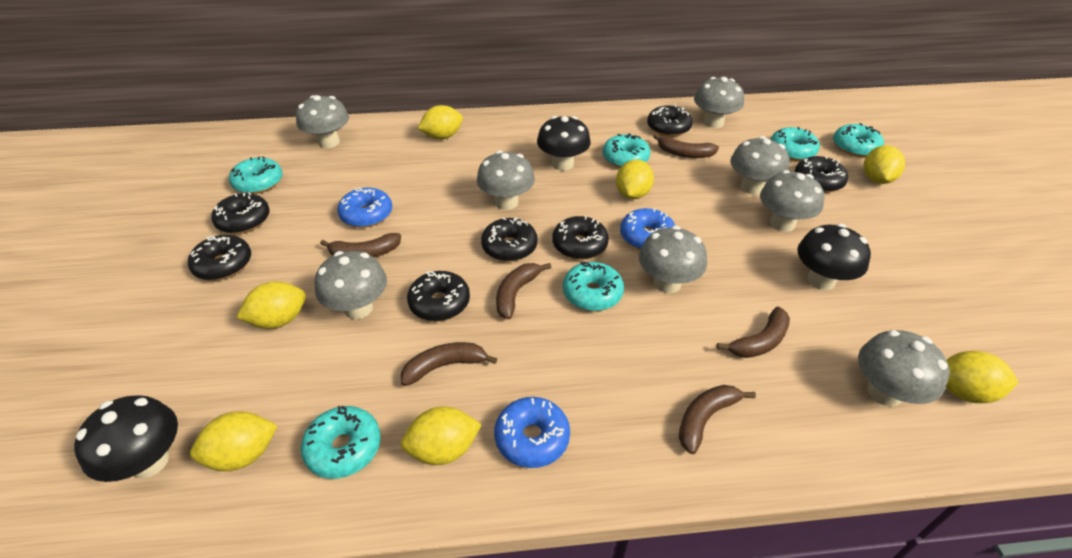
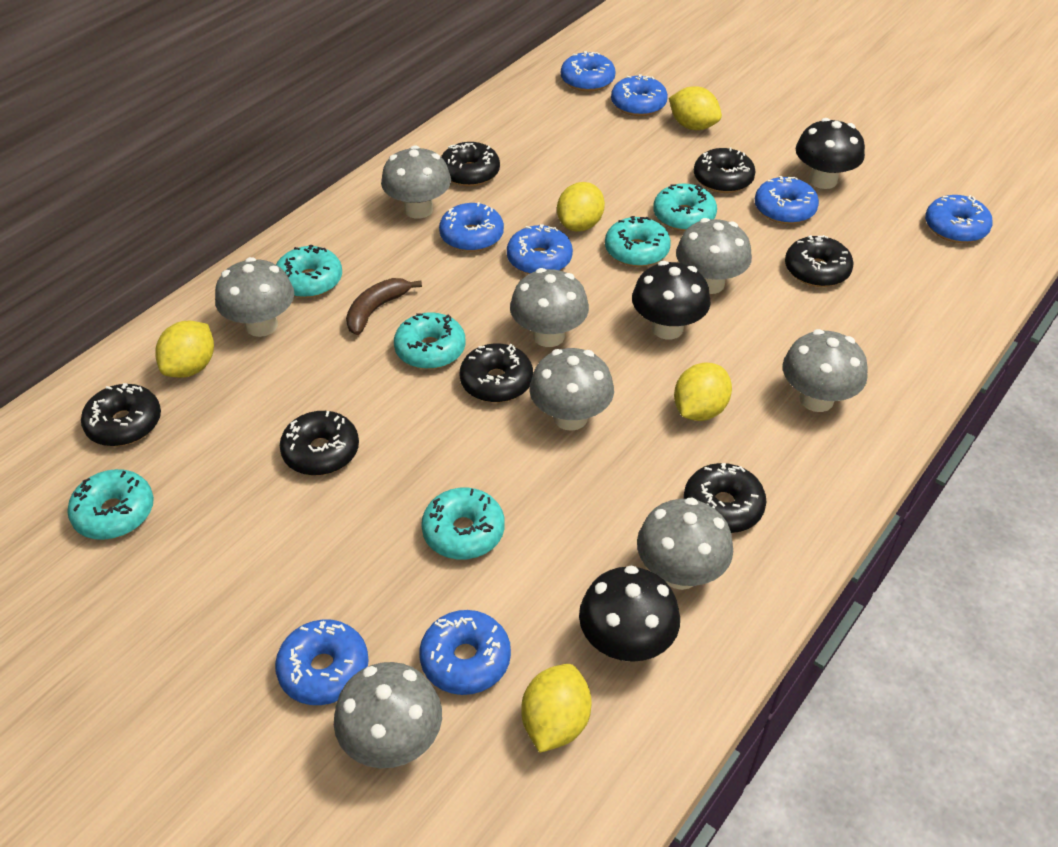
blue donut: 3 -> 8
brown banana: 6 -> 1
yellow lemon: 7 -> 5

